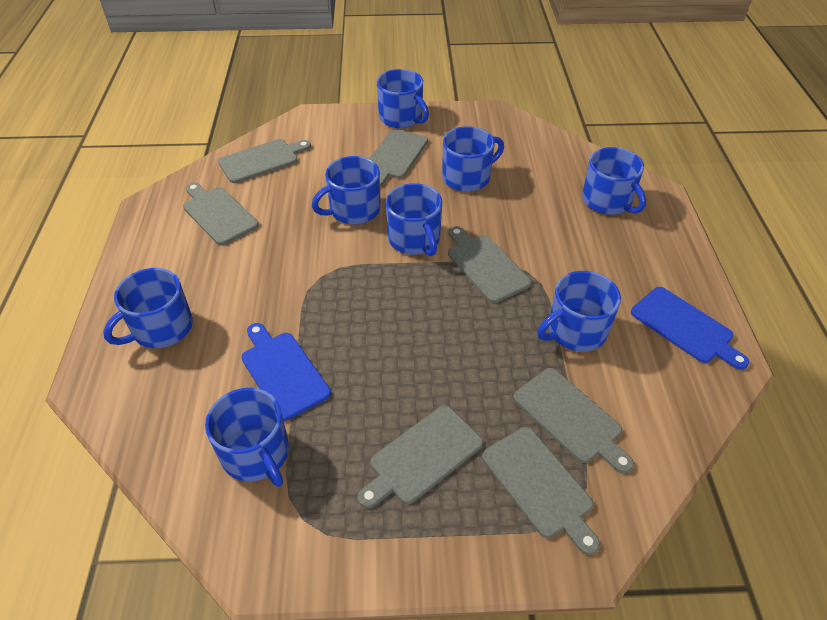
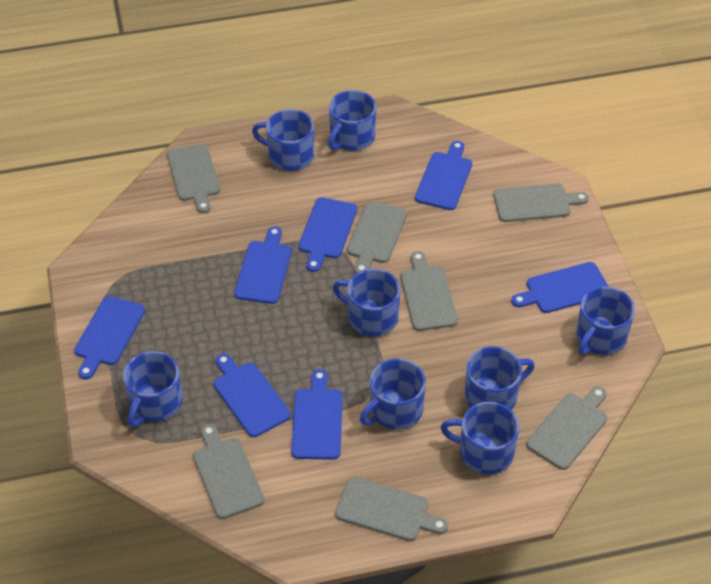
blue cutting board: 2 -> 7

